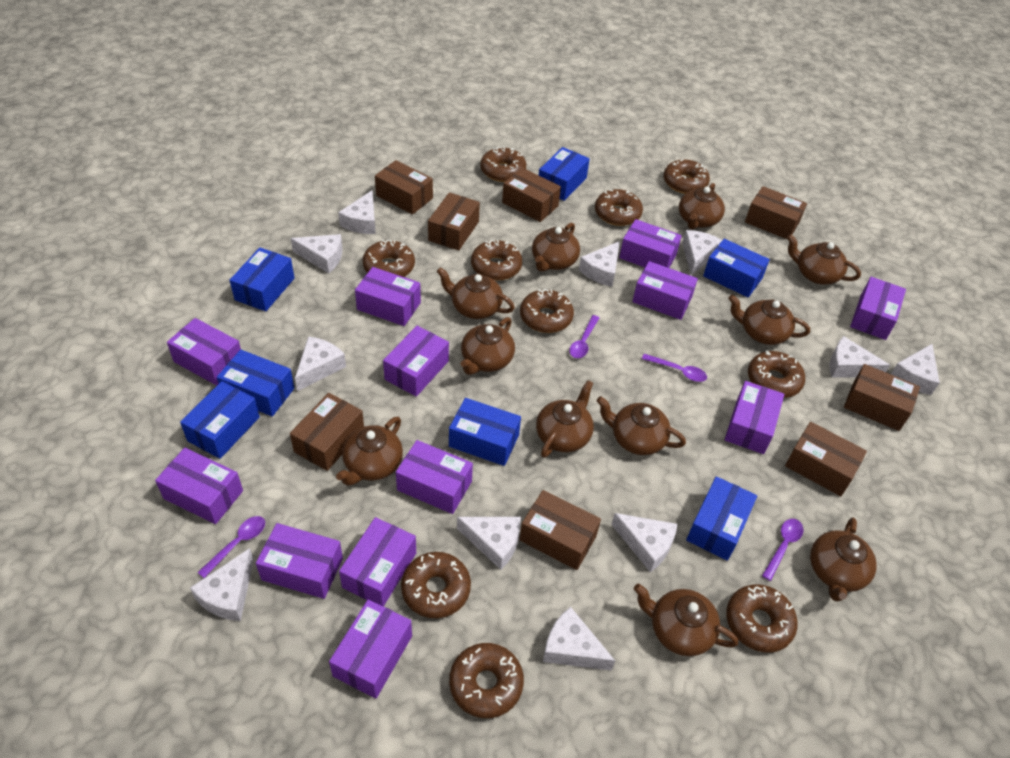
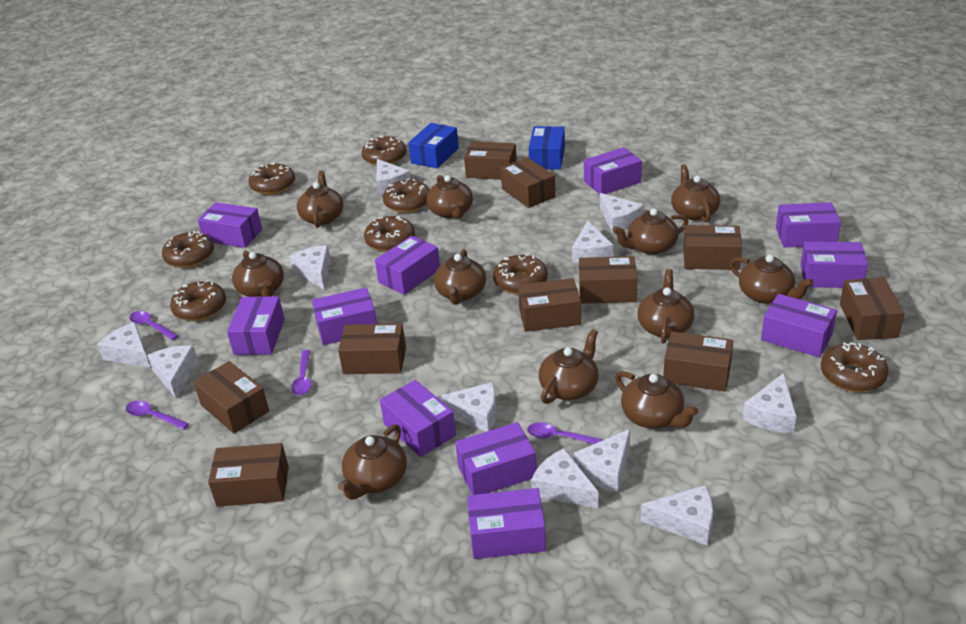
blue box: 7 -> 2
brown box: 8 -> 10
brown donut: 10 -> 8
purple box: 12 -> 11

